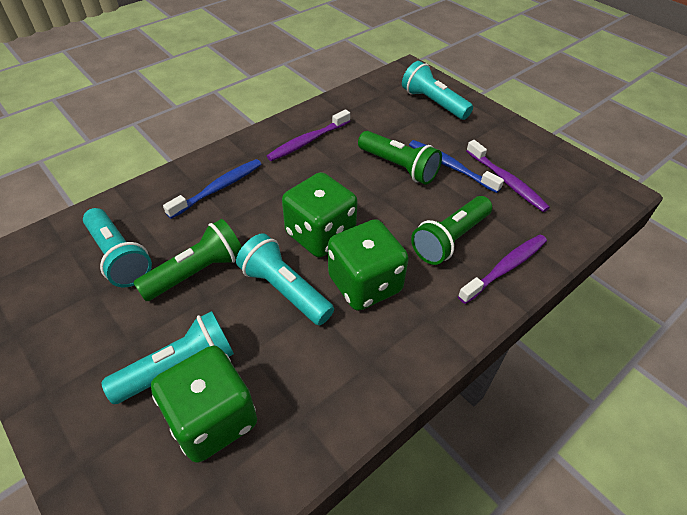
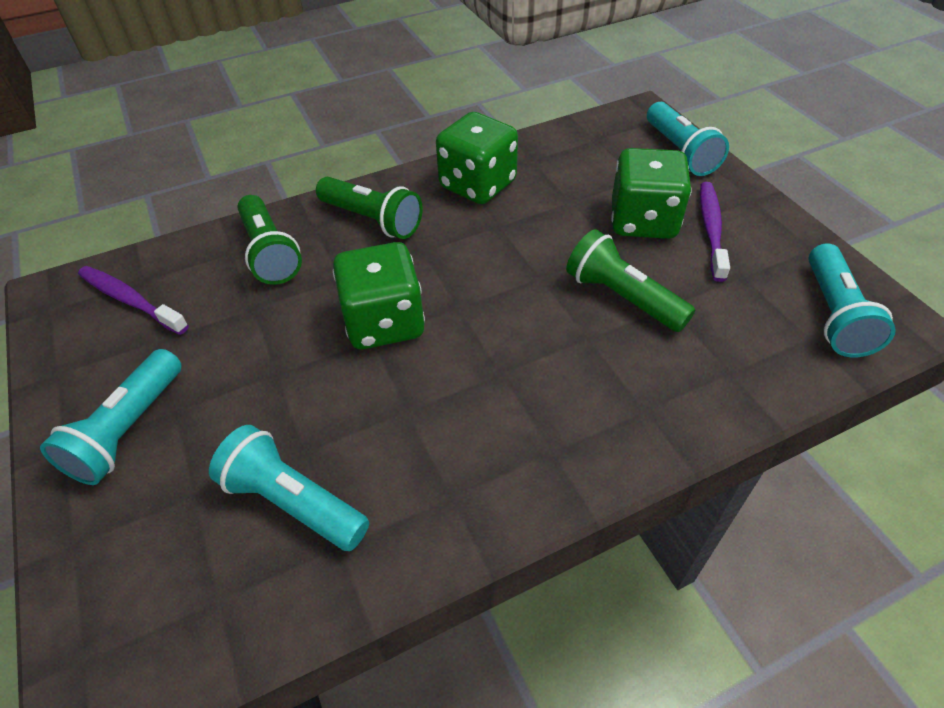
blue toothbrush: 2 -> 0
purple toothbrush: 3 -> 2

